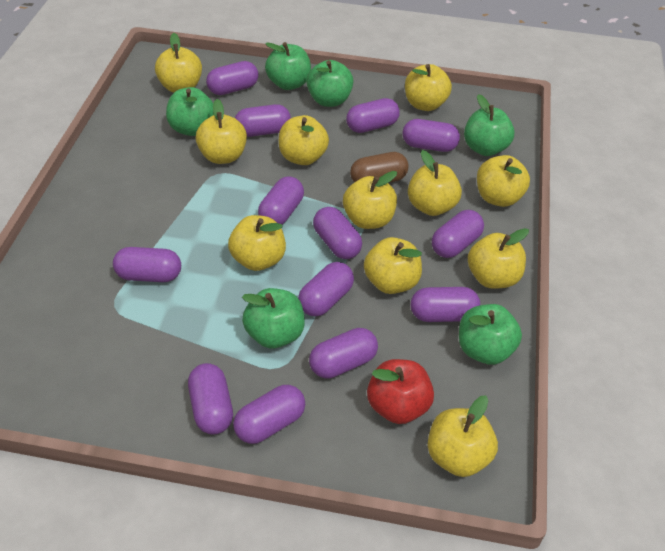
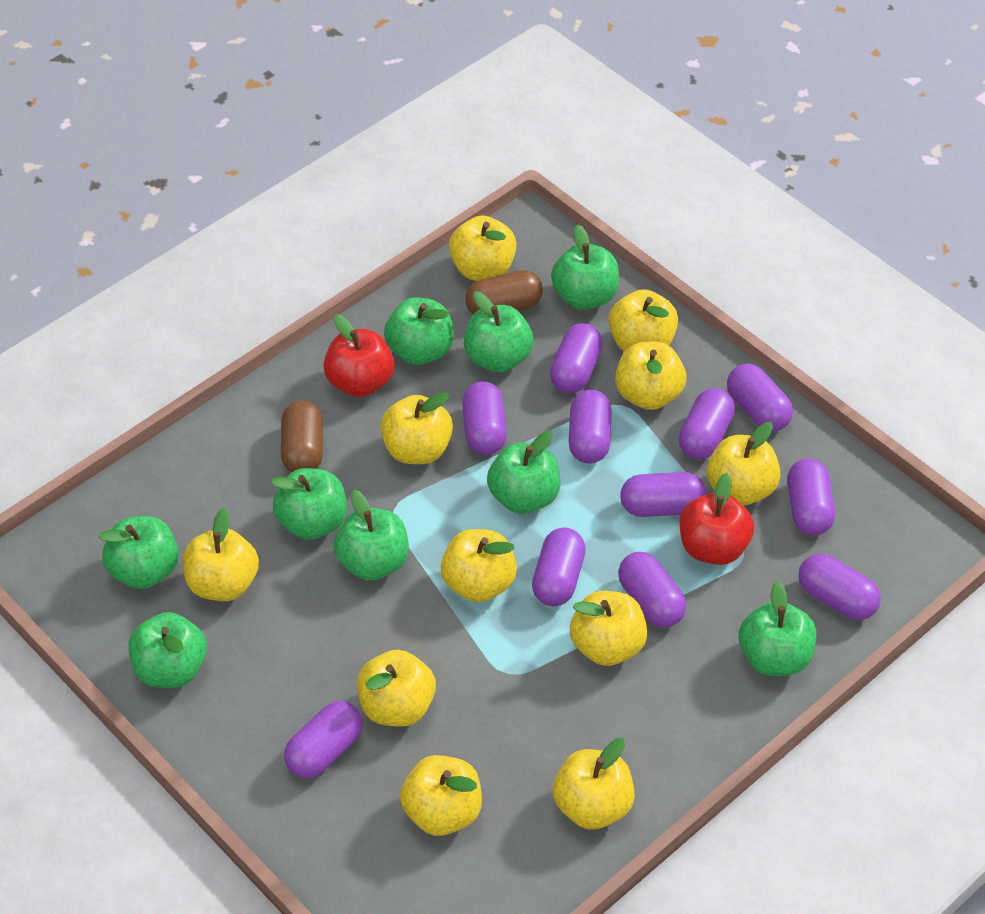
brown capsule: 1 -> 2
green apple: 6 -> 9
purple capsule: 13 -> 11
red apple: 1 -> 2

